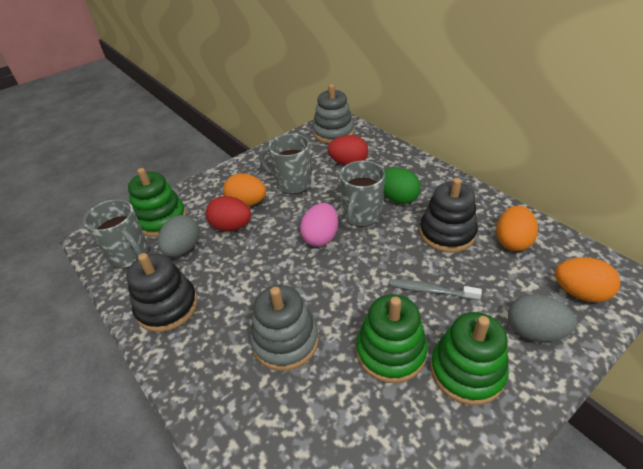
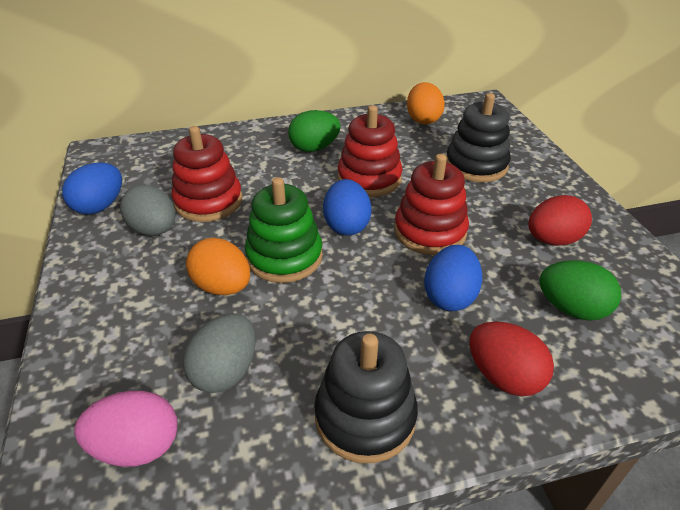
blue egg: 0 -> 3
green egg: 1 -> 2
green stacking toy: 3 -> 1
grey mug: 3 -> 0
grey stacking toy: 2 -> 0
grey toothbrush: 1 -> 0
orange egg: 3 -> 2
red stacking toy: 0 -> 3

